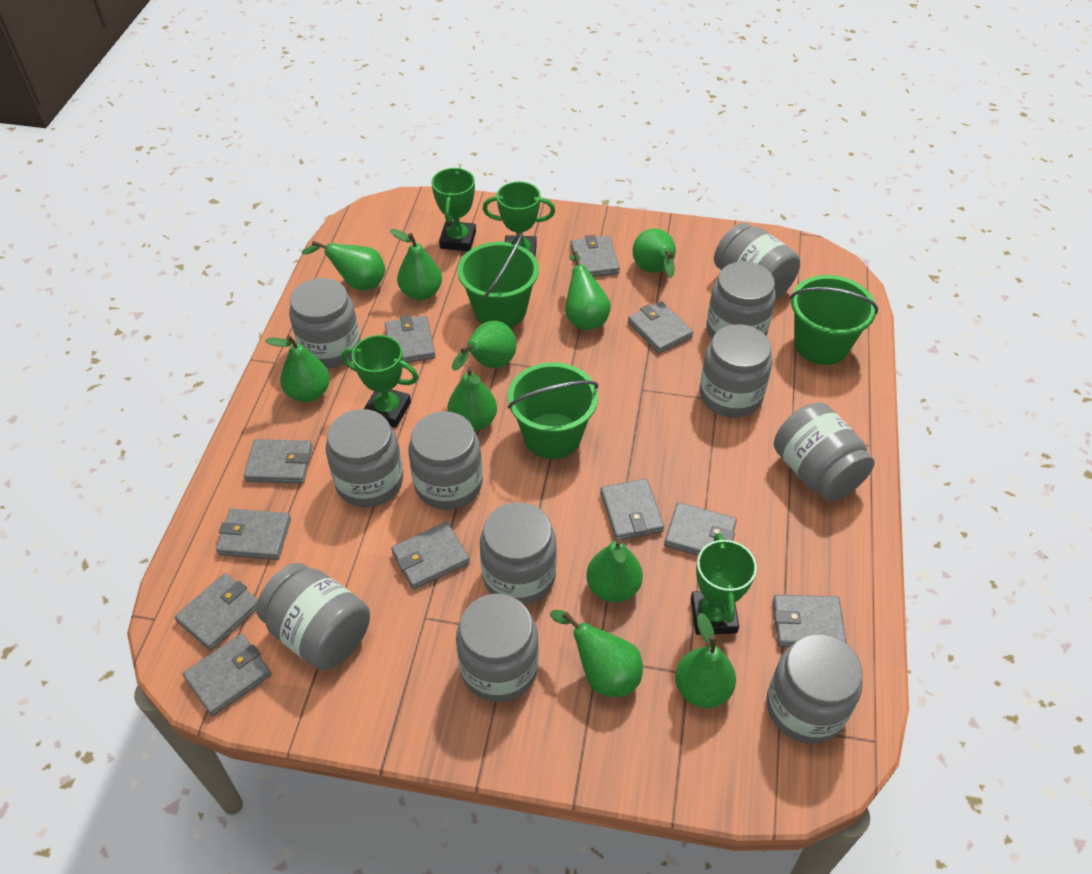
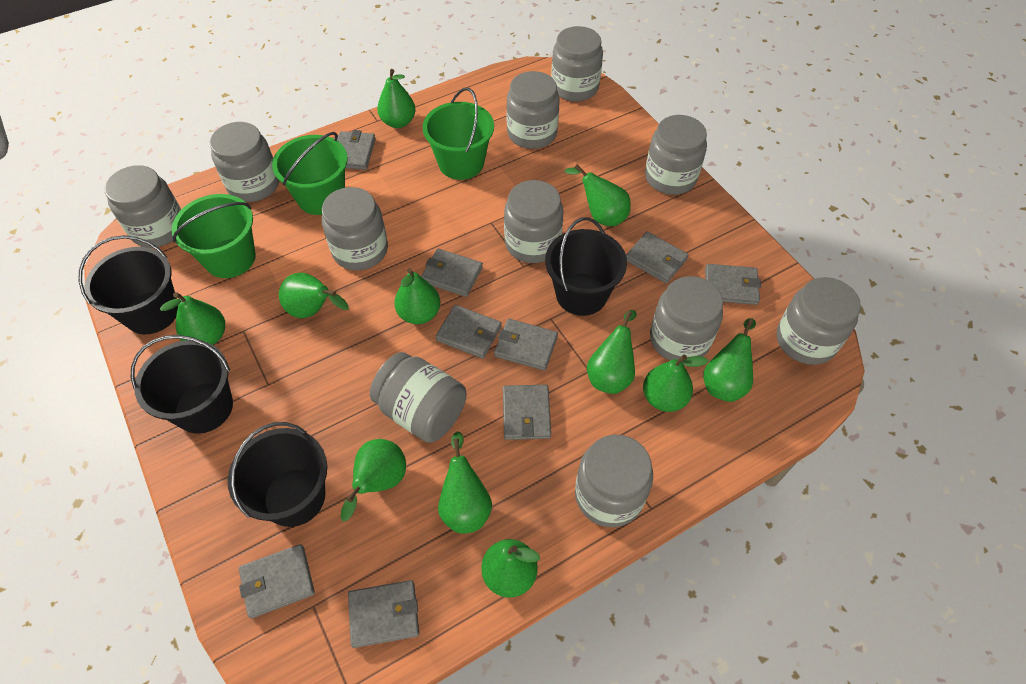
black bucket: 0 -> 4
green pear: 10 -> 11
green trophy: 4 -> 0
grey wallet: 11 -> 9

